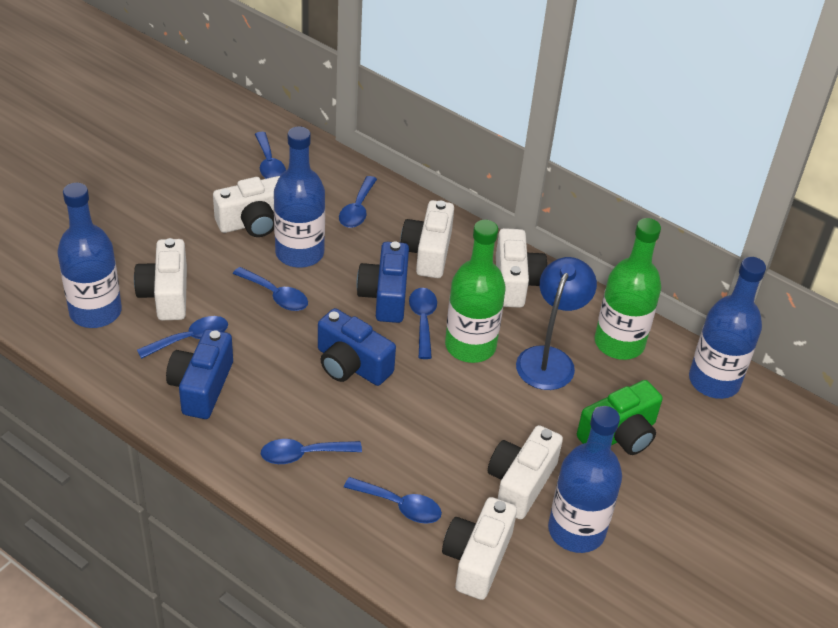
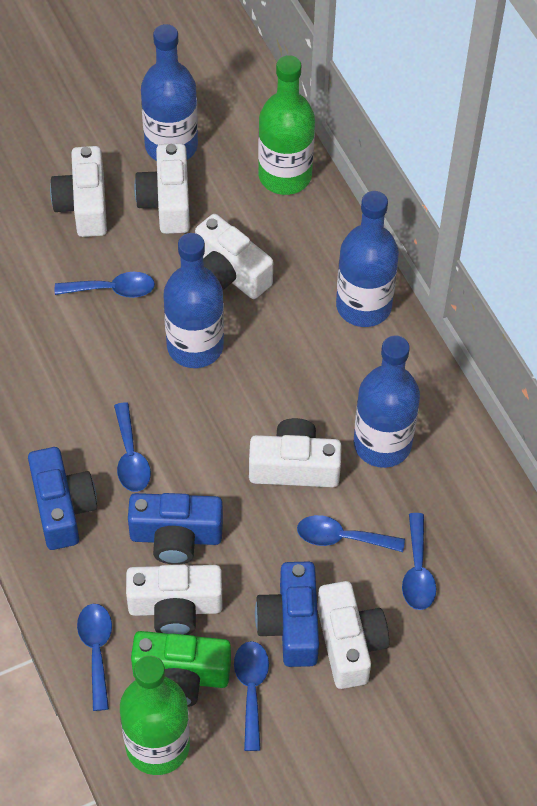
blue lamp: 1 -> 0
blue spoon: 7 -> 6

